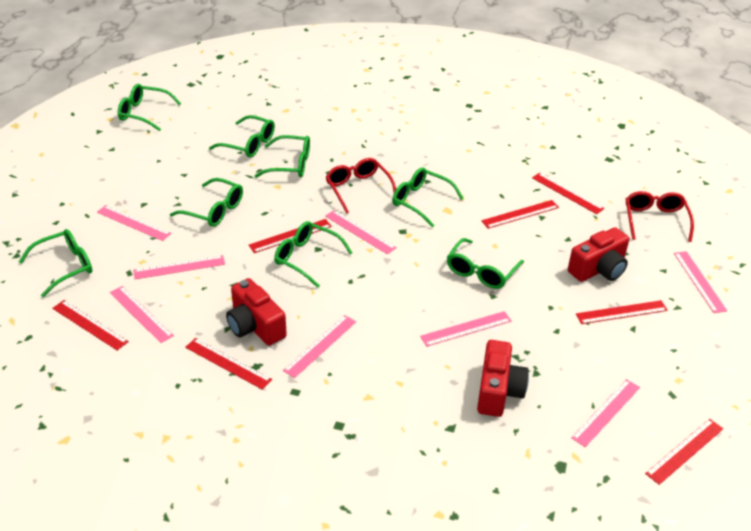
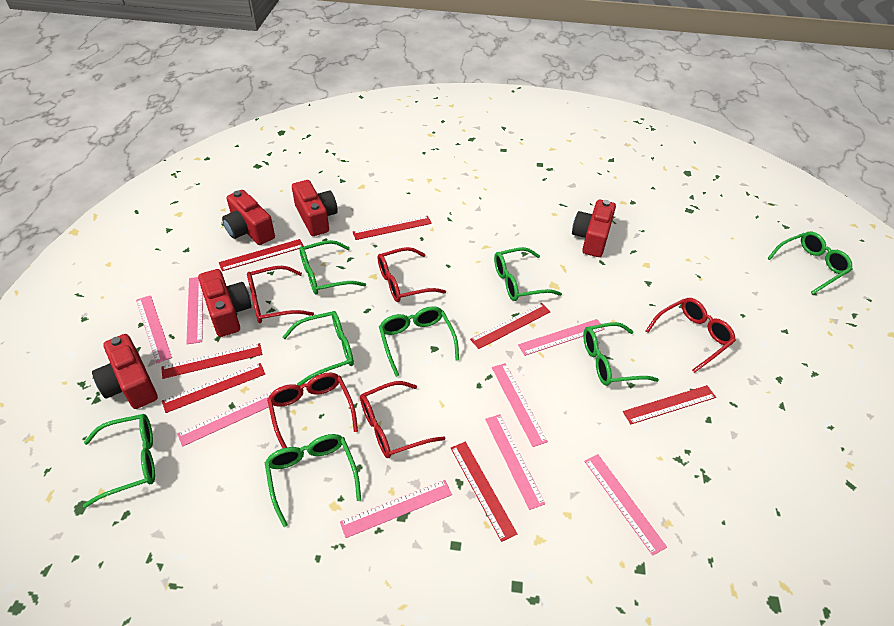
red camera: 3 -> 5
red glasses: 2 -> 5

